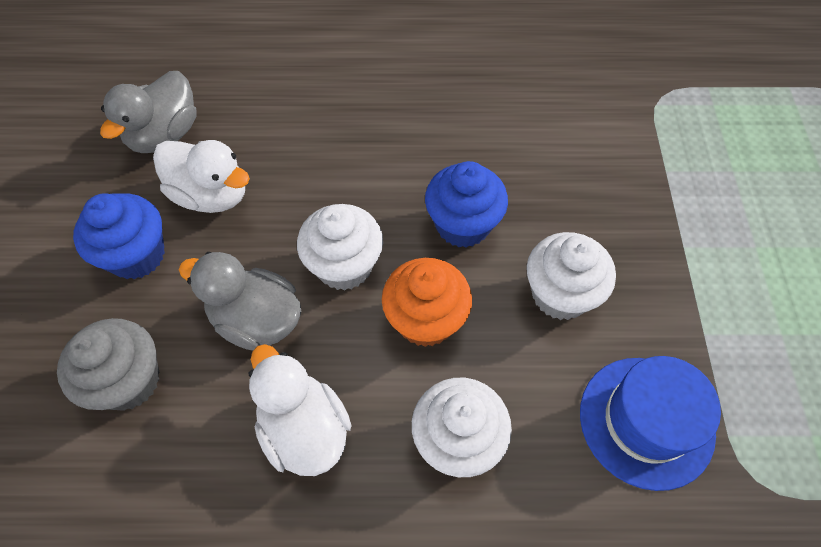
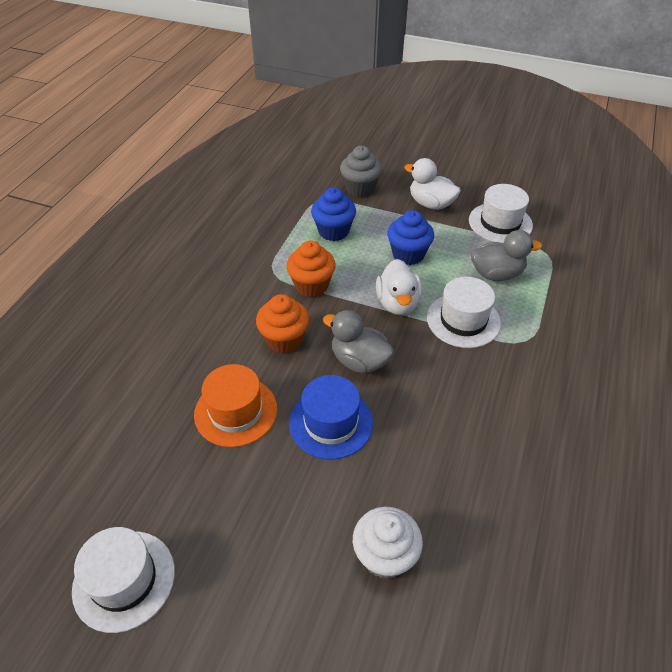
orange cupcake: 1 -> 2
orange hat: 0 -> 1
white cupcake: 3 -> 1
white hat: 0 -> 3

